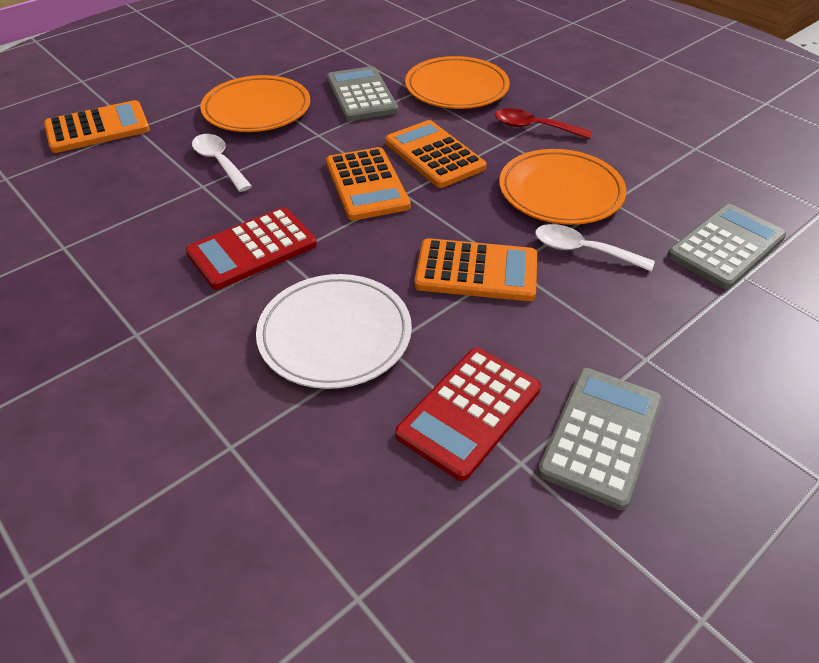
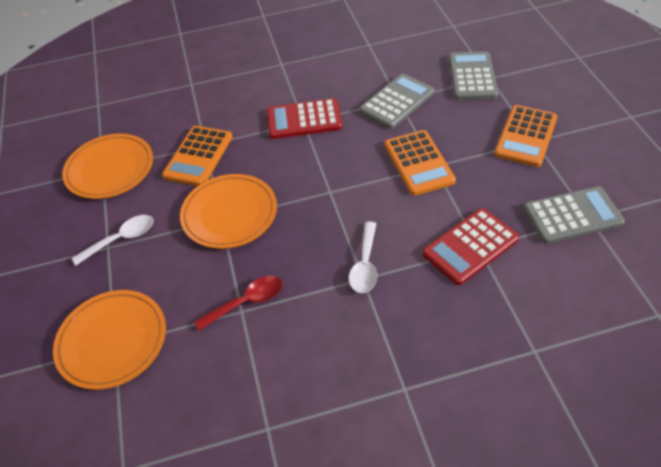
orange calculator: 4 -> 3
white plate: 1 -> 0

